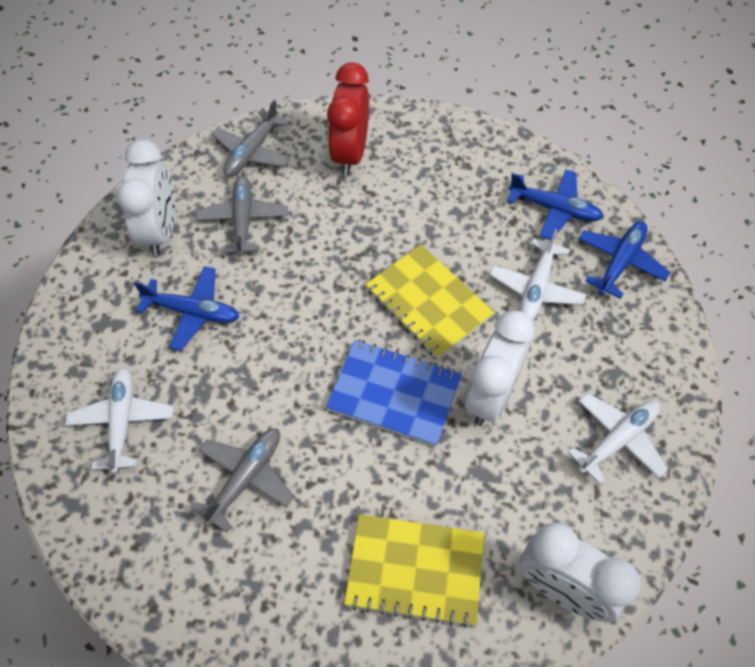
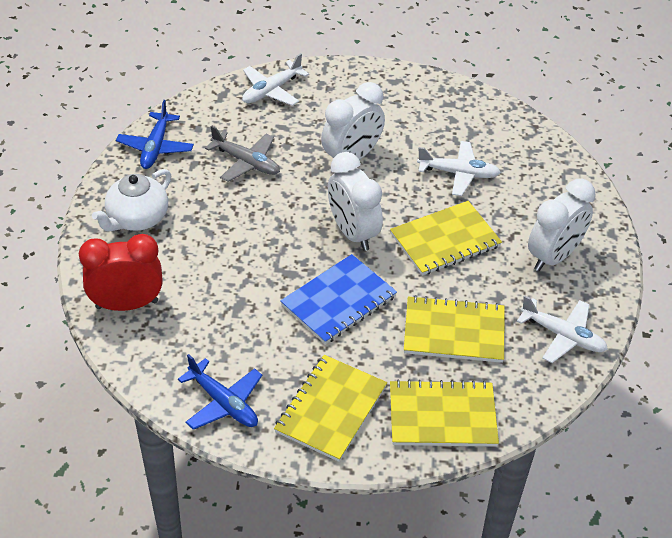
blue plane: 3 -> 2
grey plane: 3 -> 1
white teapot: 0 -> 1
yellow notebook: 2 -> 4

